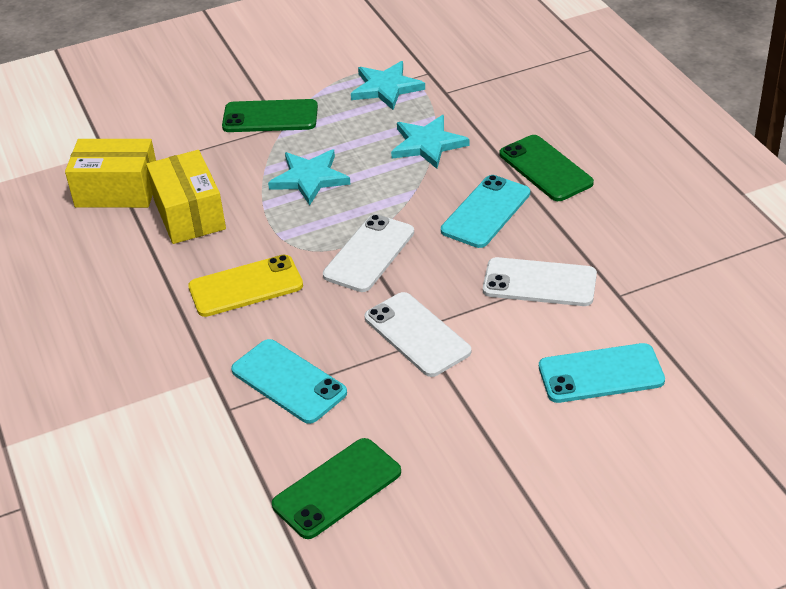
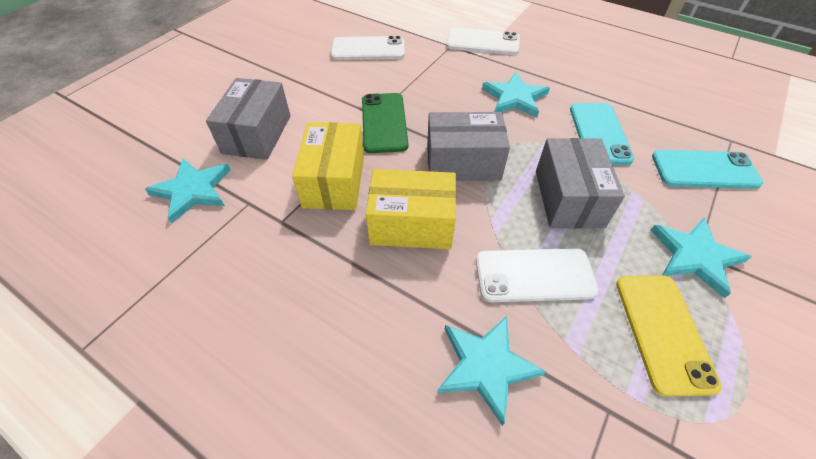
green phone: 3 -> 1
grey box: 0 -> 3
turquoise phone: 3 -> 2
turquoise star: 3 -> 4

